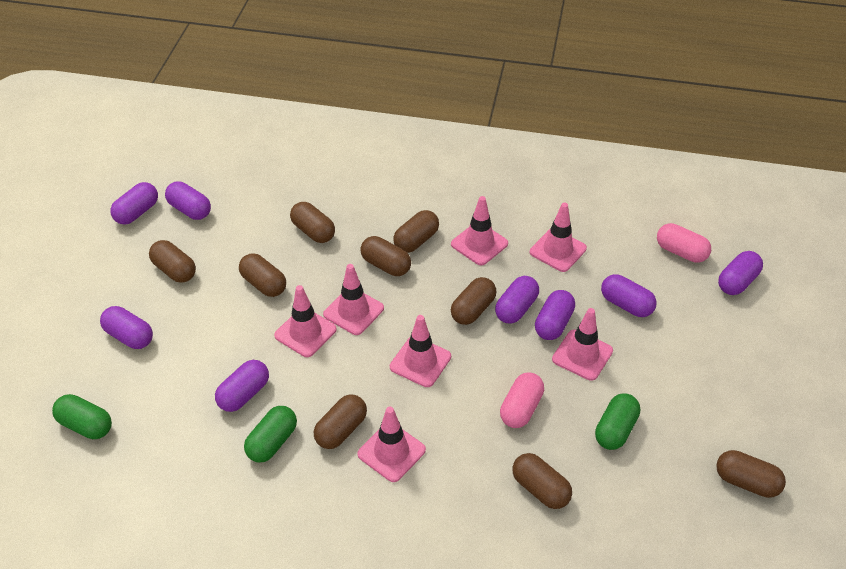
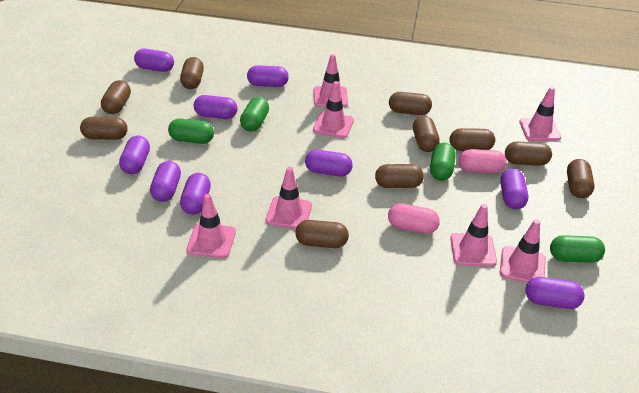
brown capsule: 9 -> 10
green capsule: 3 -> 4
purple capsule: 8 -> 9

